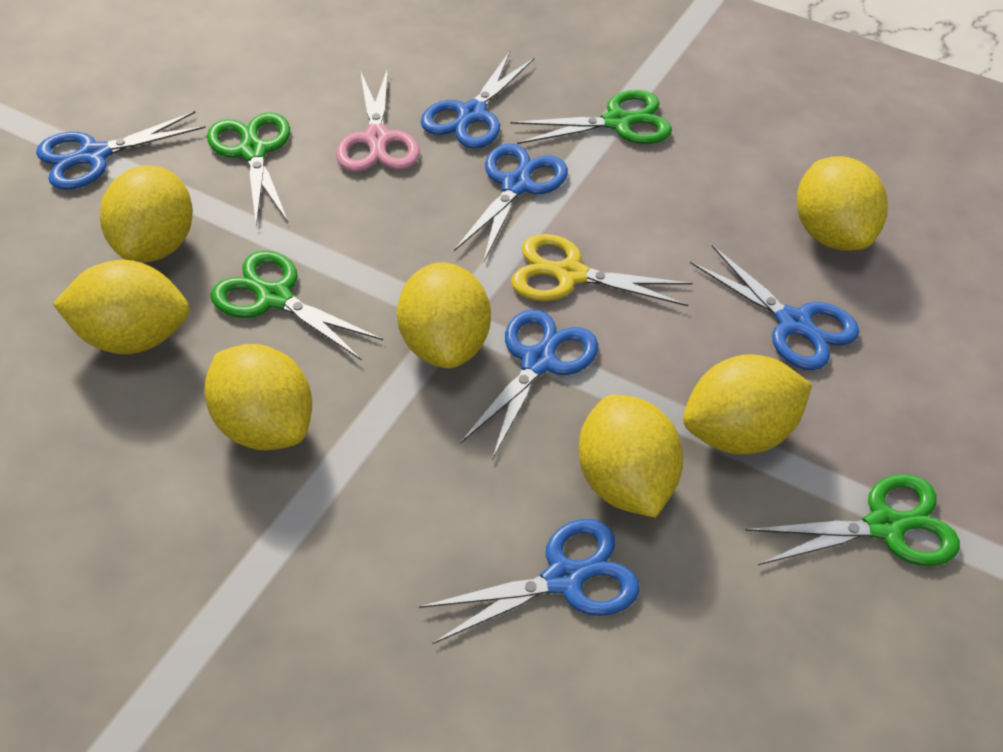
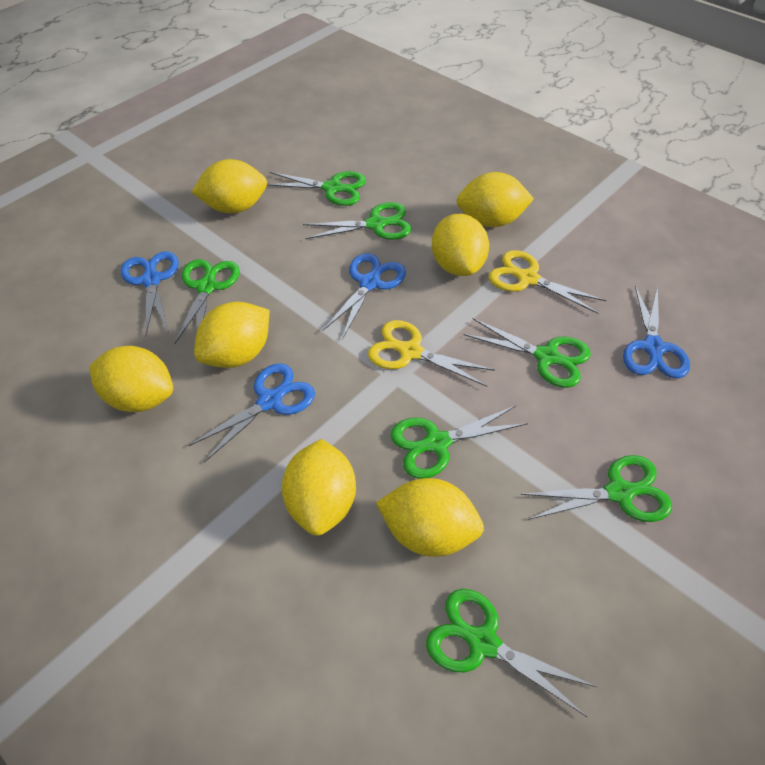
blue scissors: 6 -> 4
green scissors: 4 -> 7
pink scissors: 1 -> 0
yellow scissors: 1 -> 2

